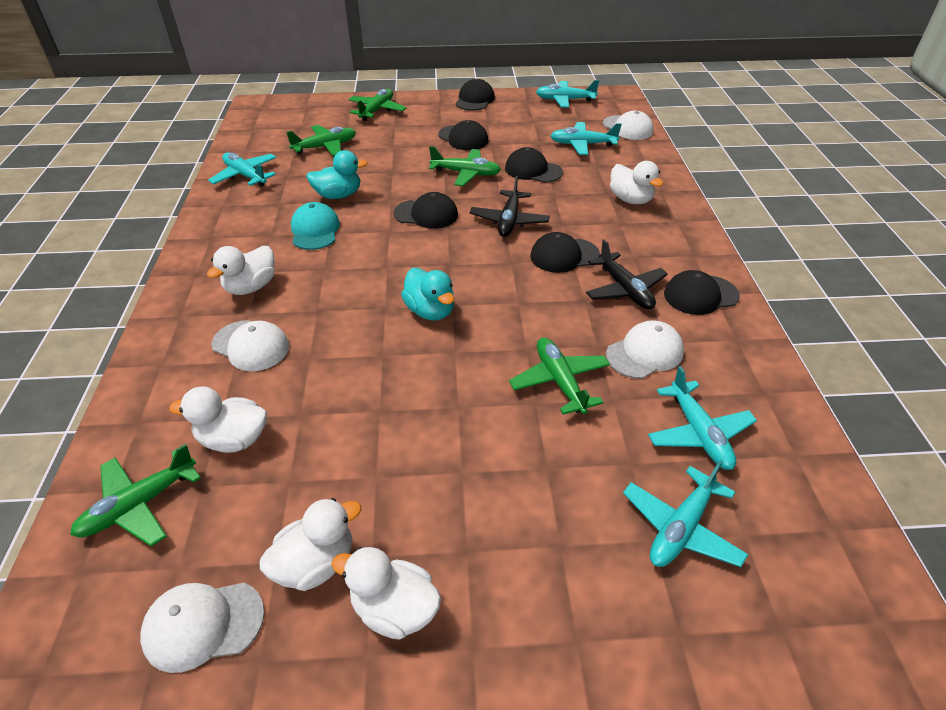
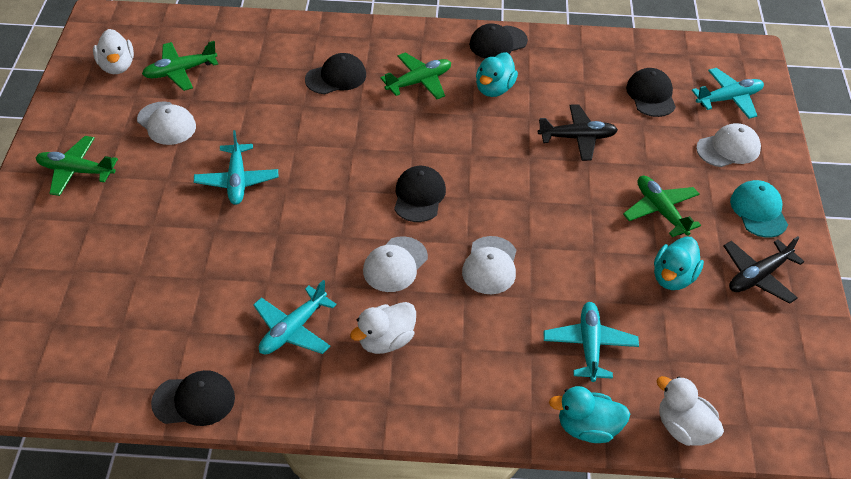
black cap: 6 -> 5
green plane: 5 -> 4
turquoise duck: 2 -> 3
turquoise plane: 5 -> 4
white duck: 5 -> 3

